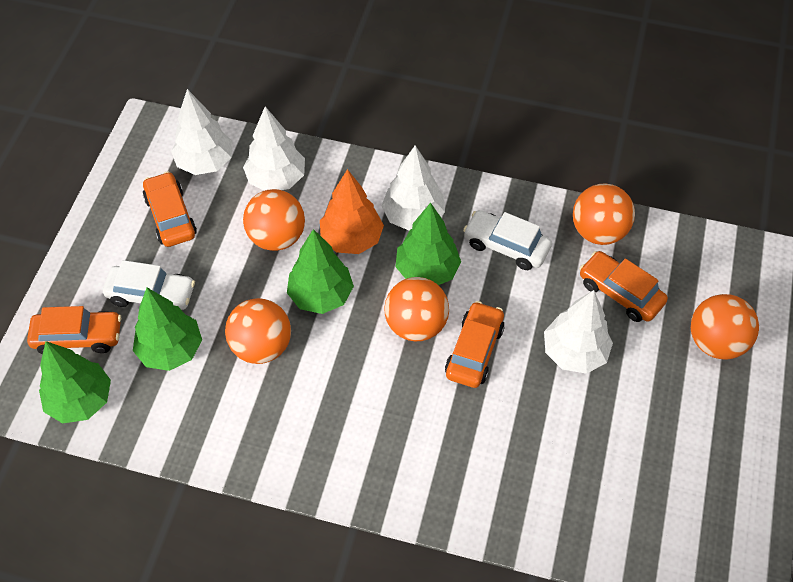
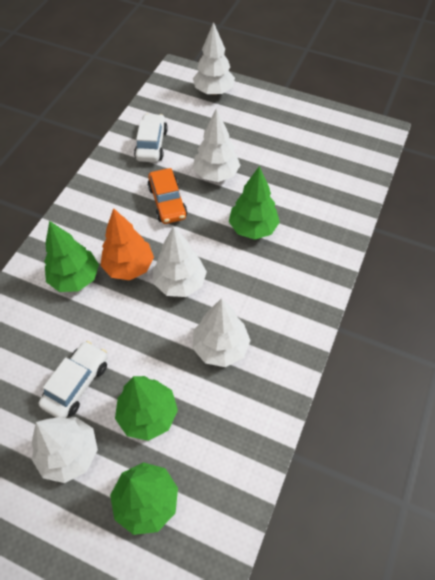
orange ball: 5 -> 0
orange car: 4 -> 1
white tree: 4 -> 5

